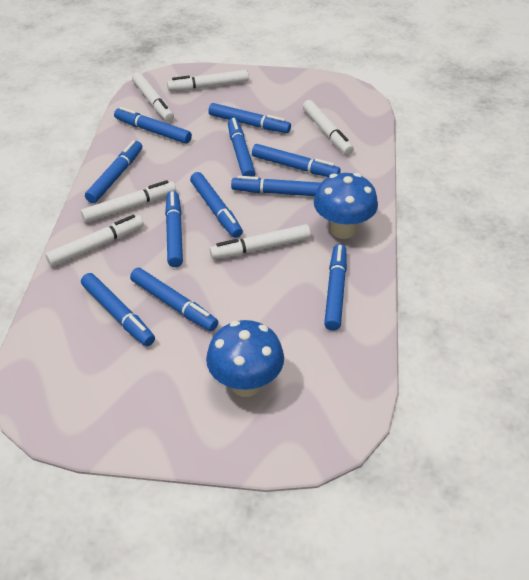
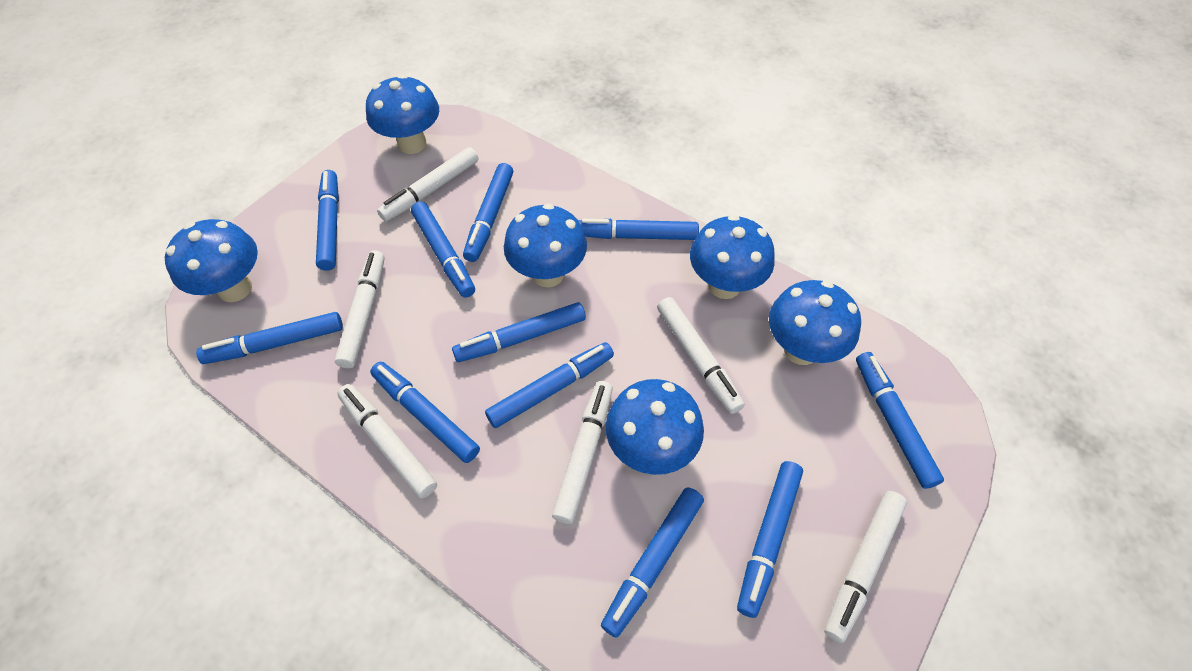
blue mushroom: 2 -> 6

